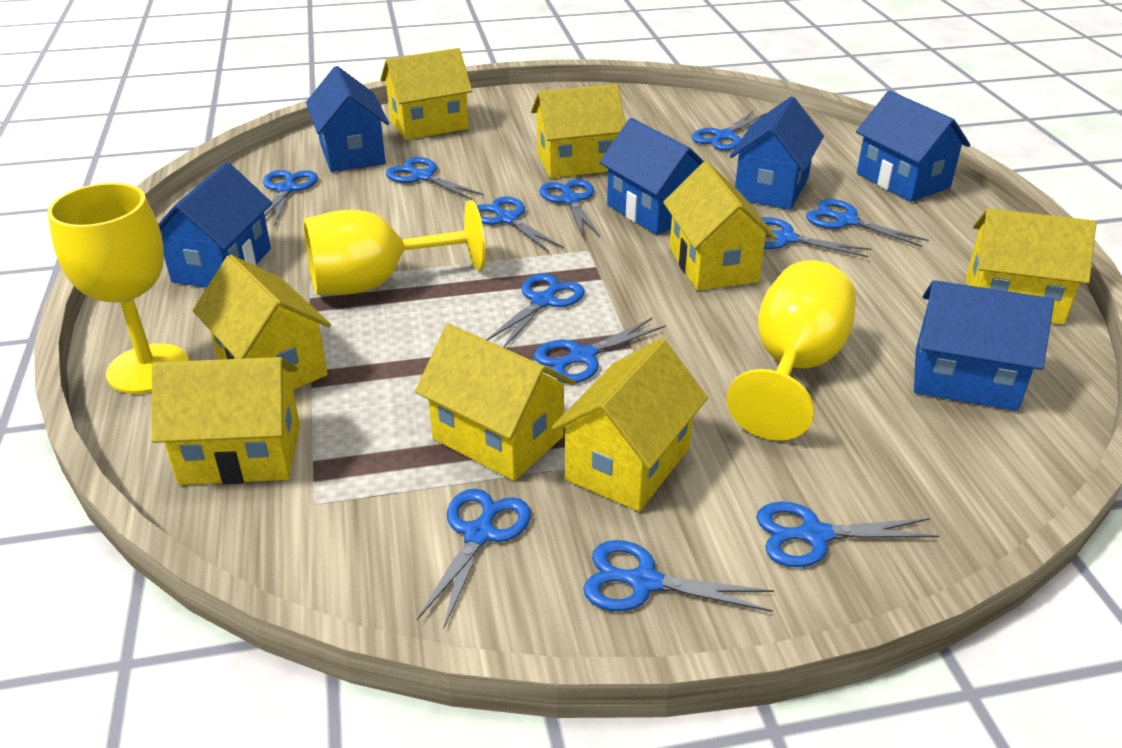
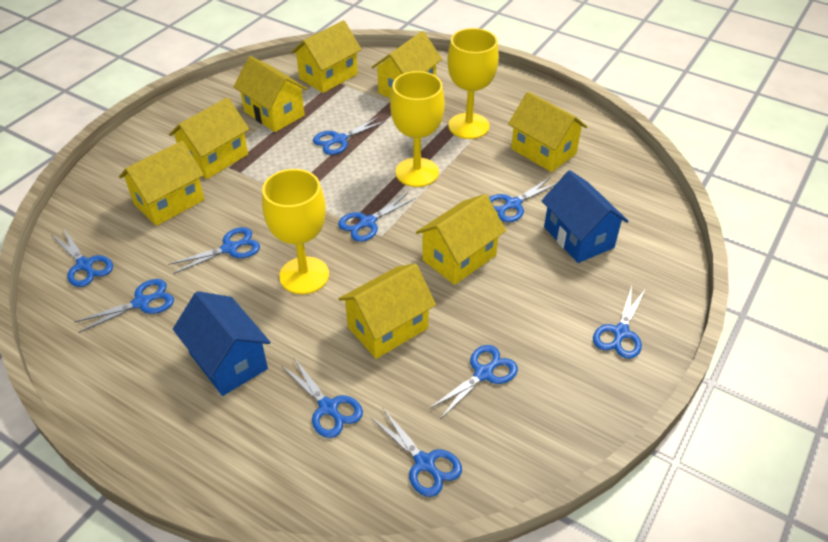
blue house: 6 -> 2
blue scissors: 12 -> 10

